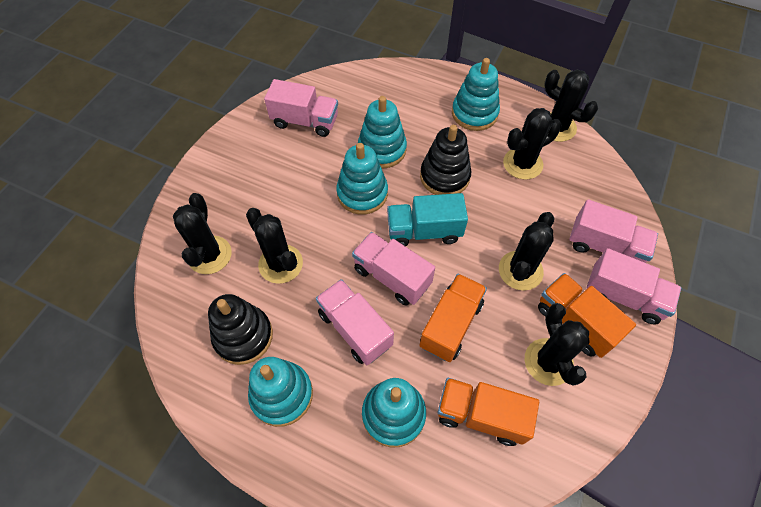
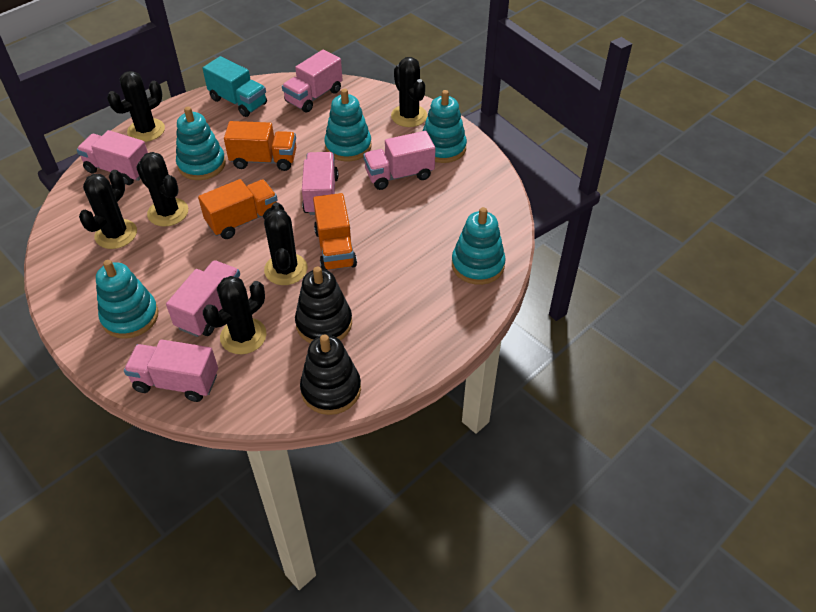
pink truck: 5 -> 6

